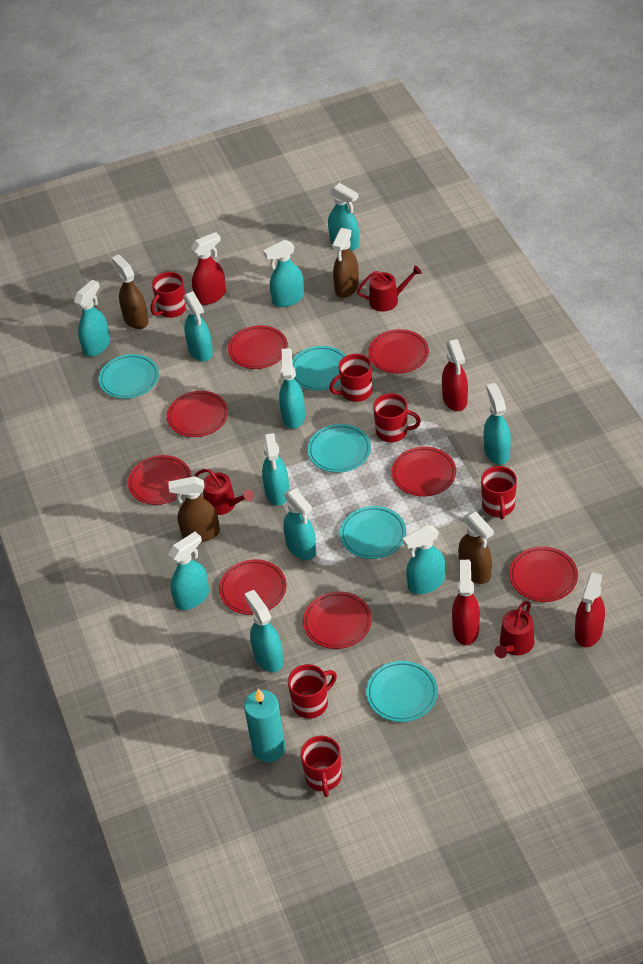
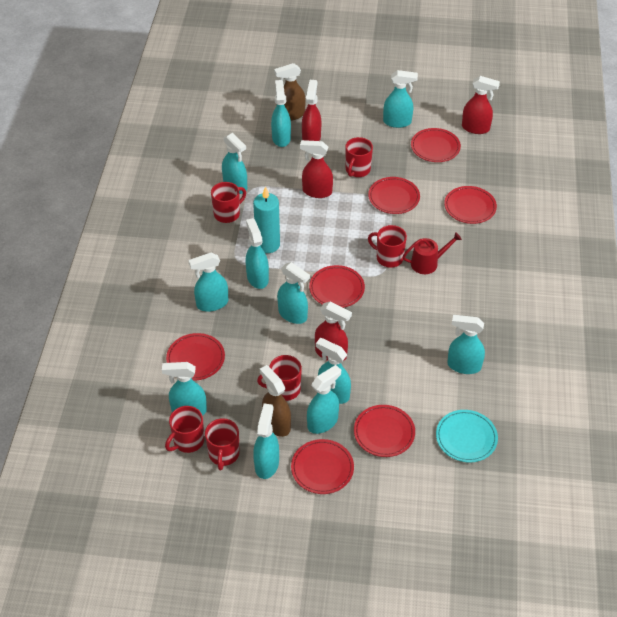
brown spray bottle: 4 -> 2
red plate: 8 -> 7
red watering can: 3 -> 1
turquoise plate: 5 -> 1

